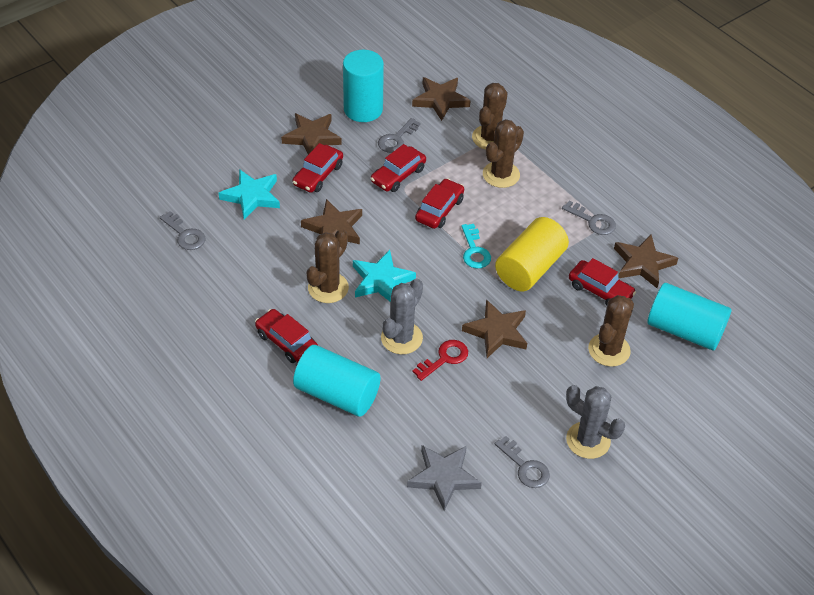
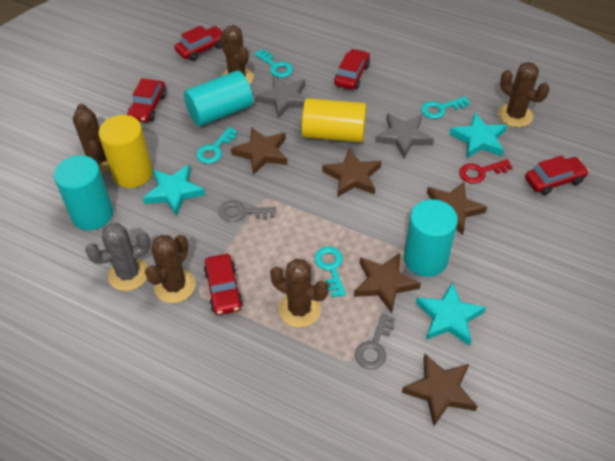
brown cactus: 4 -> 5
grey cactus: 2 -> 1
grey key: 4 -> 2
grey star: 1 -> 2
turquoise key: 1 -> 4
turquoise star: 2 -> 3
yellow cylinder: 1 -> 2

